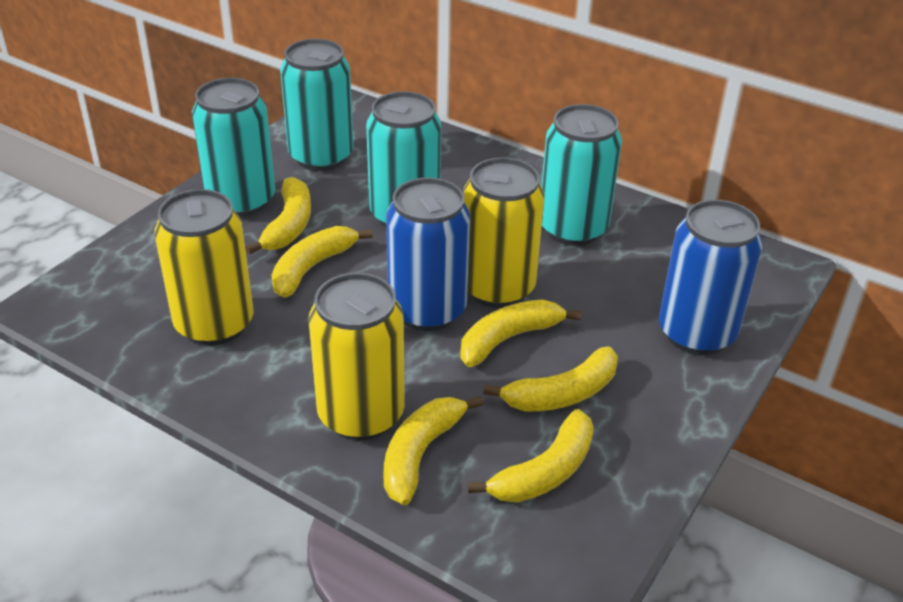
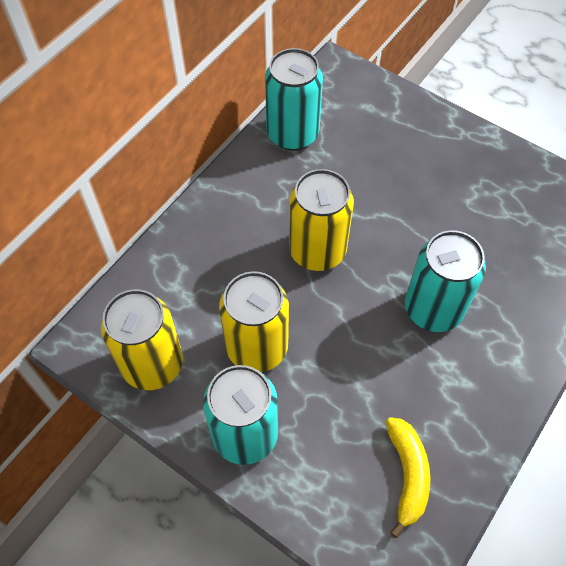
blue can: 2 -> 0
turquoise can: 4 -> 3
yellow banana: 6 -> 1

